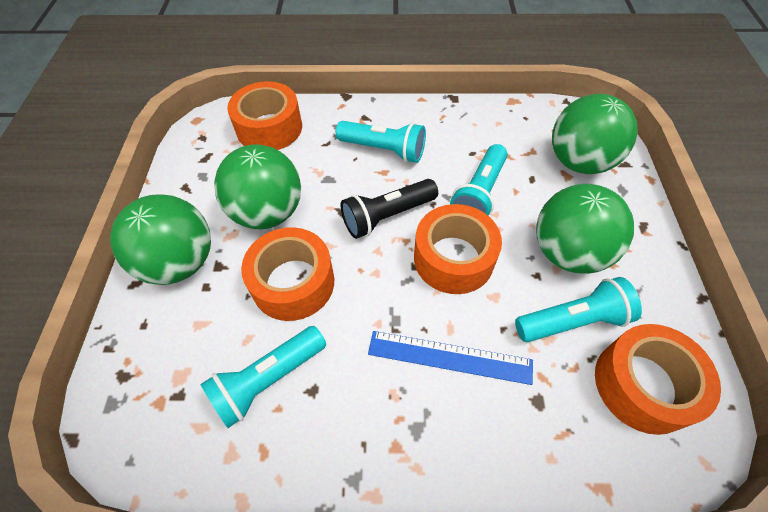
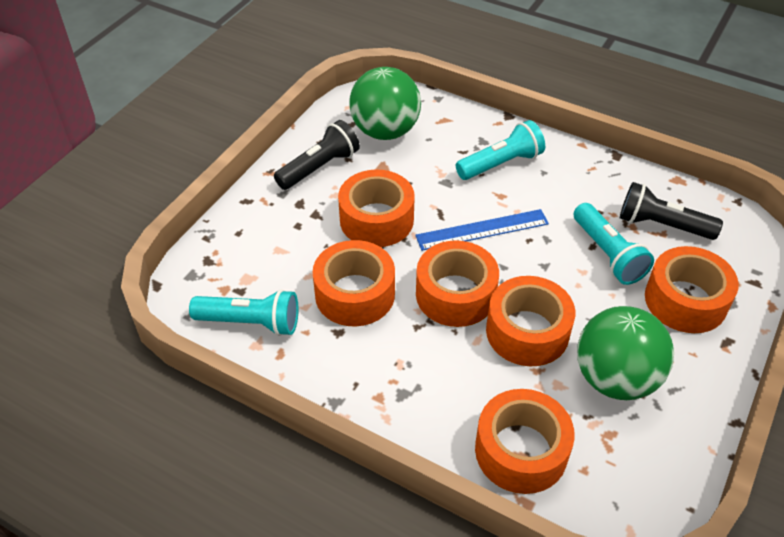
black flashlight: 1 -> 2
green ball: 4 -> 2
orange tape: 4 -> 6
turquoise flashlight: 4 -> 3

